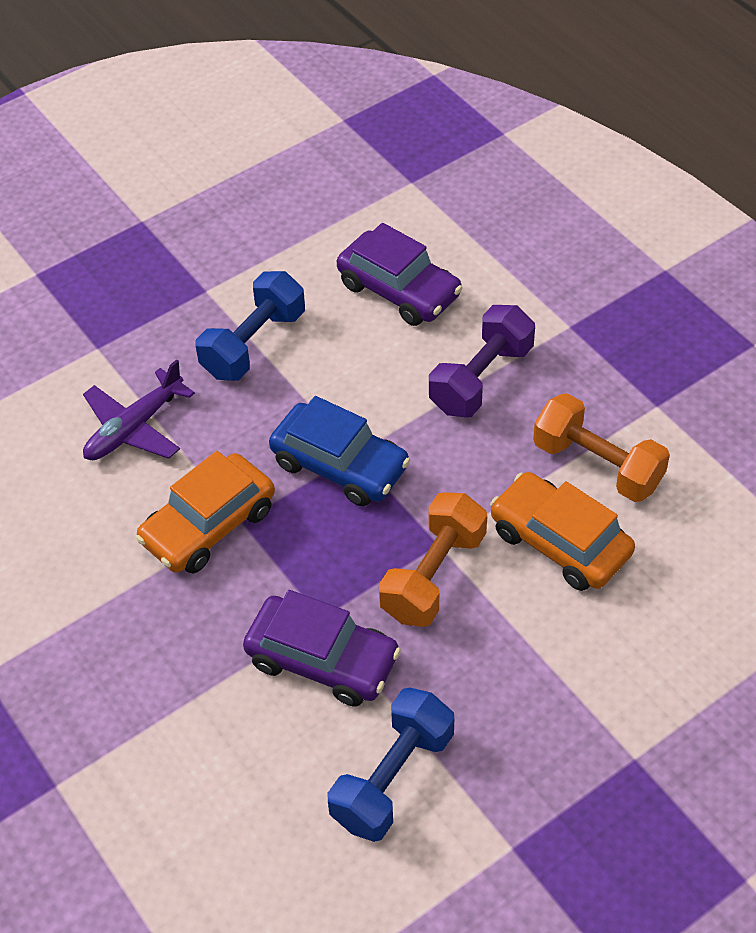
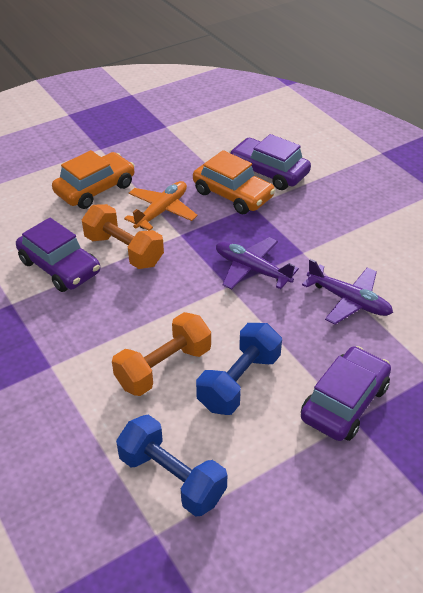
blue car: 1 -> 0
orange plane: 0 -> 1
purple car: 2 -> 3
purple dumbbell: 1 -> 0
purple plane: 1 -> 2

